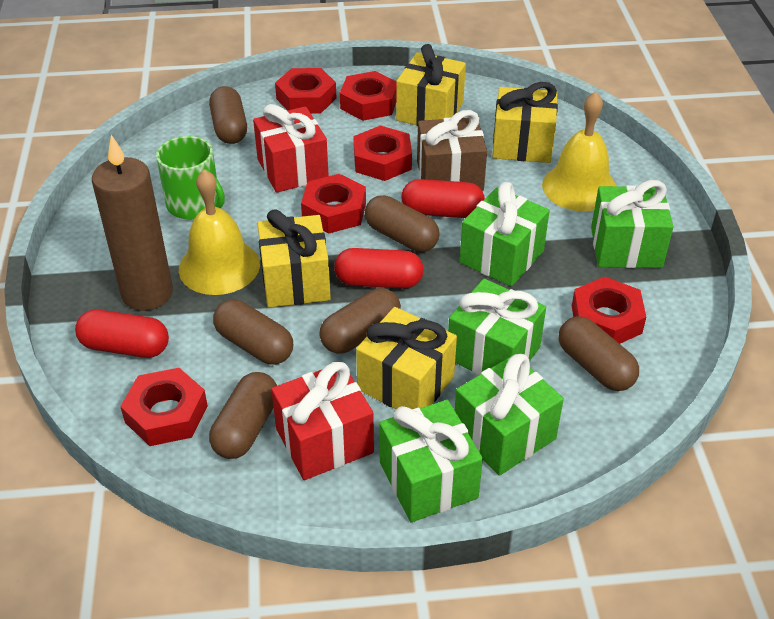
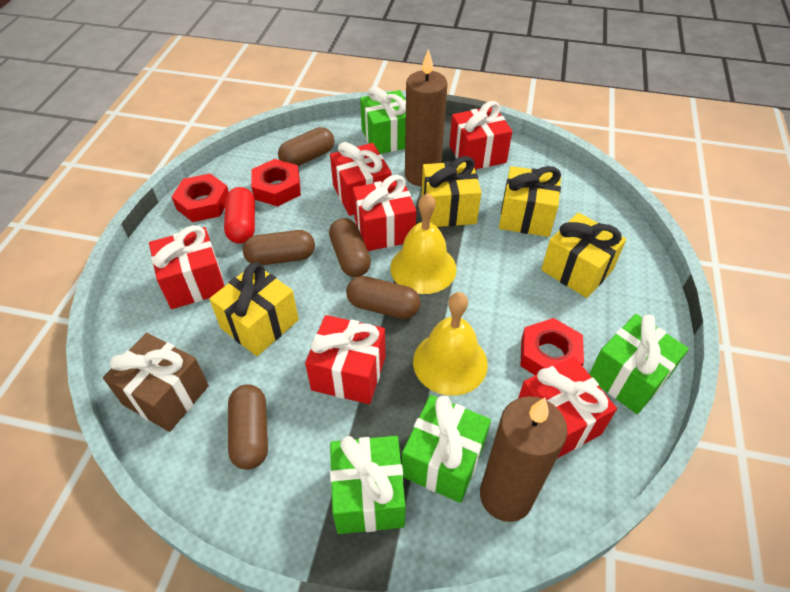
brown candle: 1 -> 2
brown capsule: 6 -> 5
green gift: 5 -> 4
green mug: 1 -> 0
red capsule: 3 -> 1
red gift: 2 -> 6
red nut: 6 -> 3

